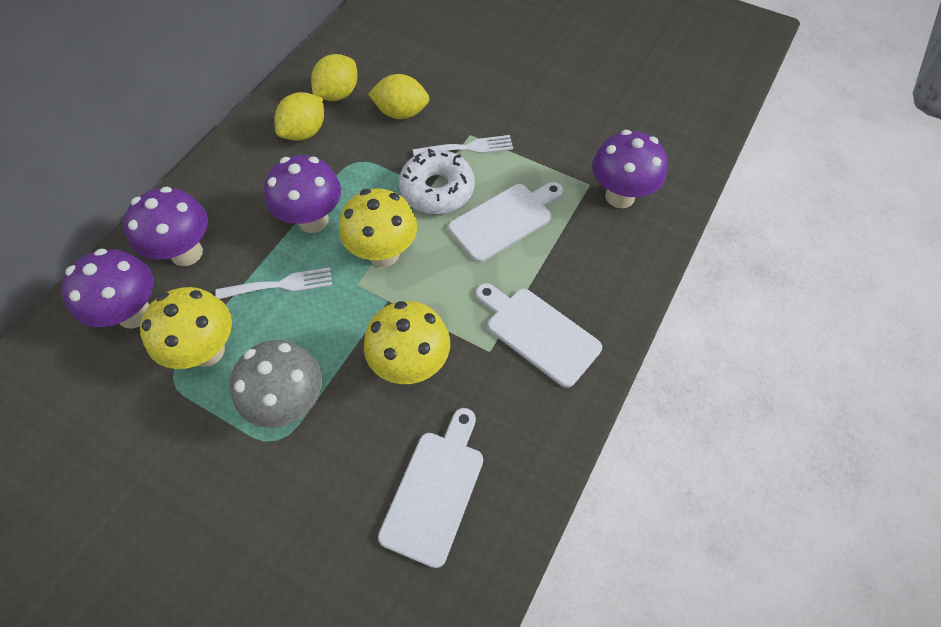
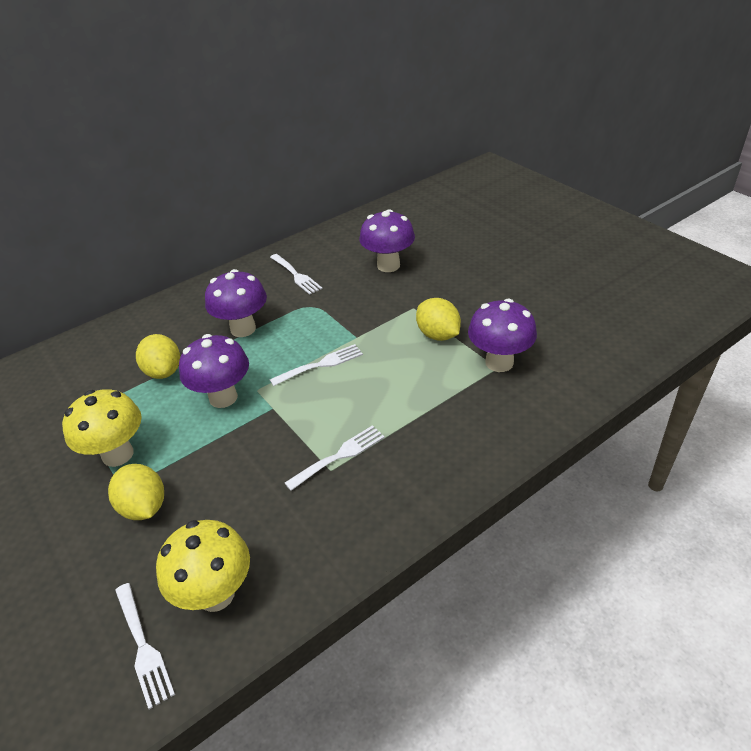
grey mushroom: 1 -> 0
white cutting board: 3 -> 0
white donut: 1 -> 0
white fork: 2 -> 4
yellow mushroom: 3 -> 2

